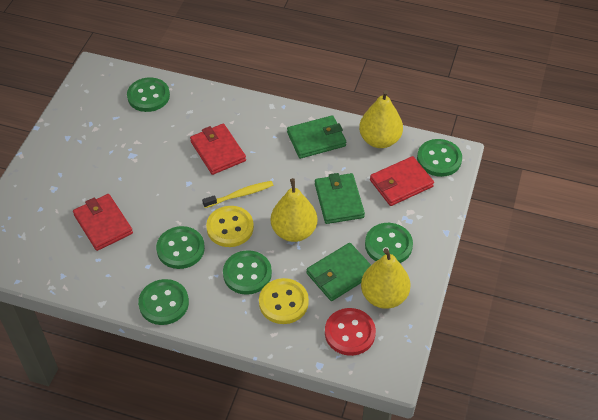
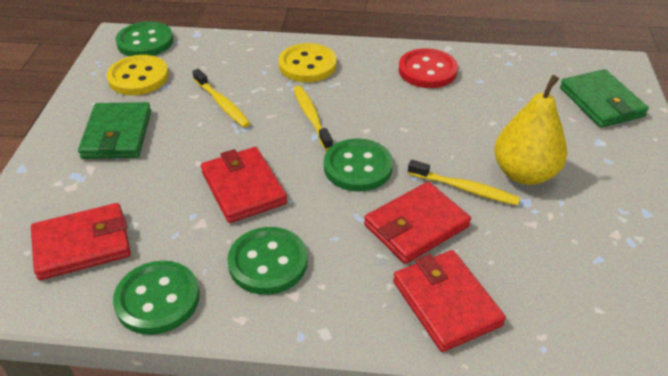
green button: 6 -> 4
green wallet: 3 -> 2
red wallet: 3 -> 4
yellow pear: 3 -> 1
yellow toothbrush: 1 -> 3

